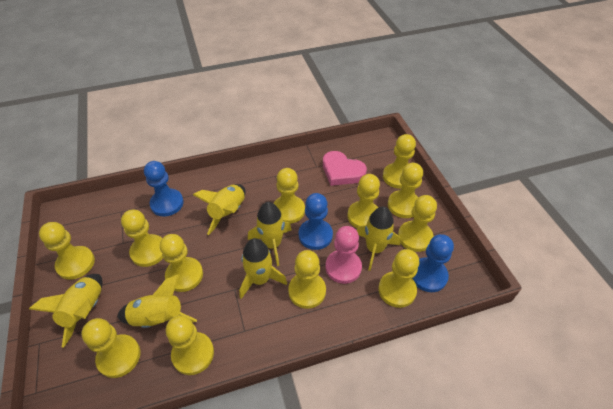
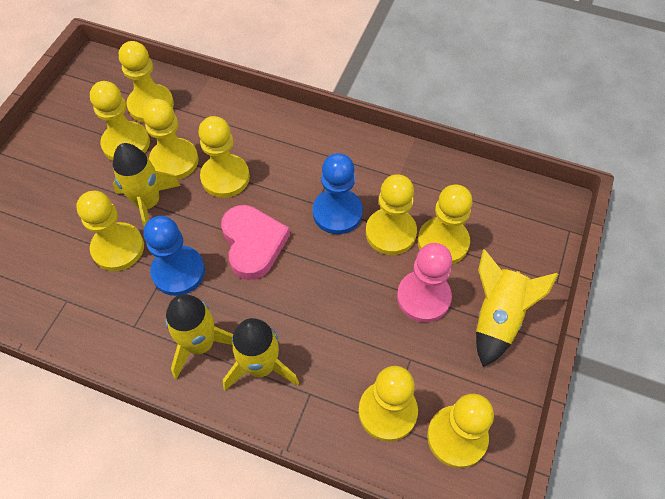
blue pawn: 3 -> 2
yellow pawn: 12 -> 9
yellow rocket: 6 -> 4

